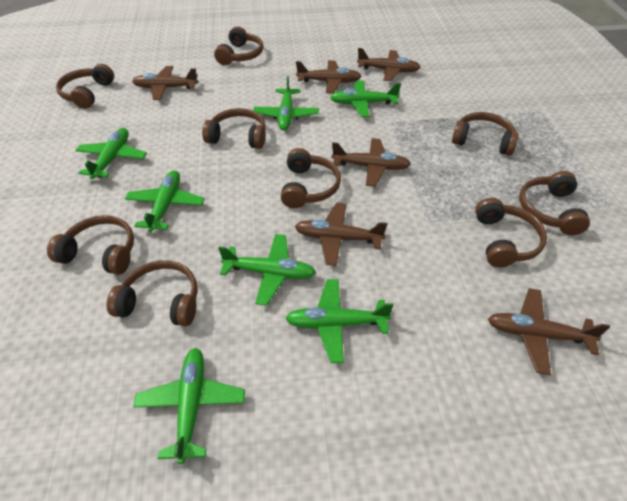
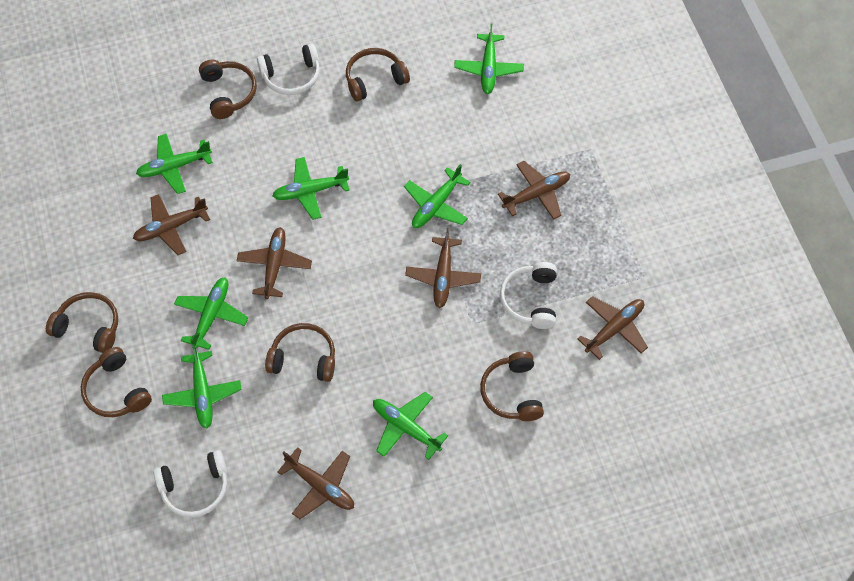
brown headphones: 9 -> 6
white headphones: 0 -> 3

